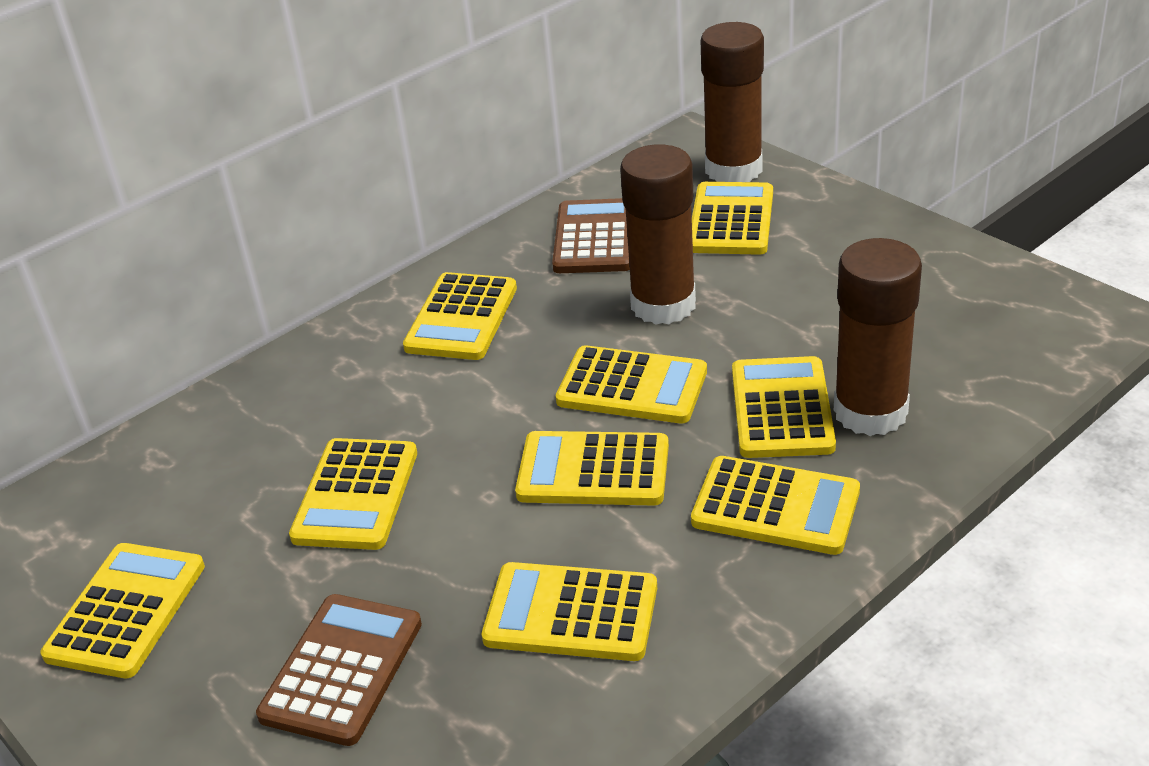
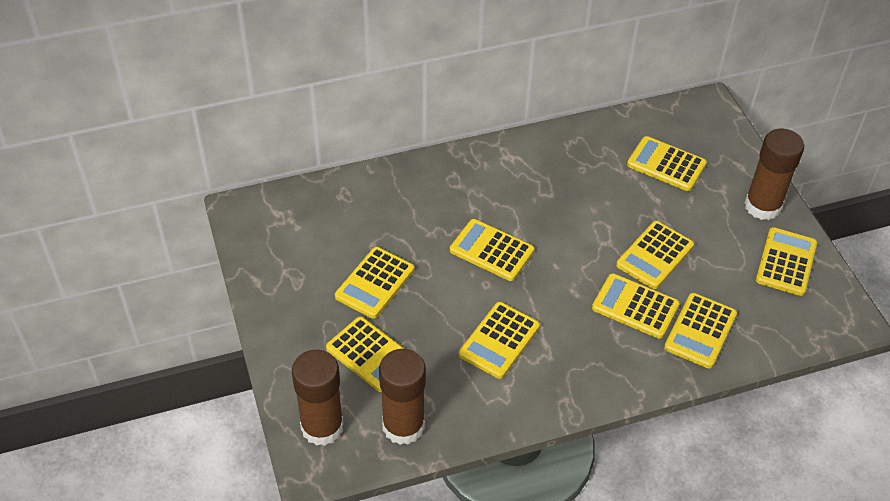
brown calculator: 2 -> 0

